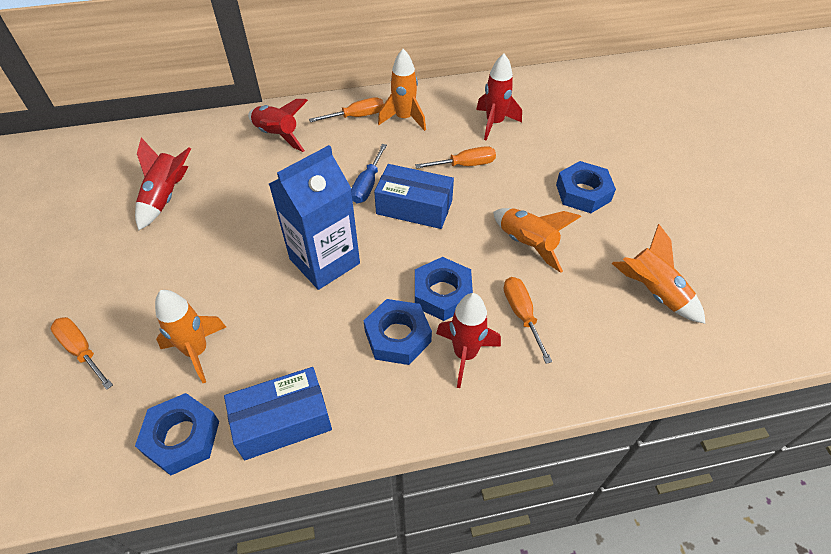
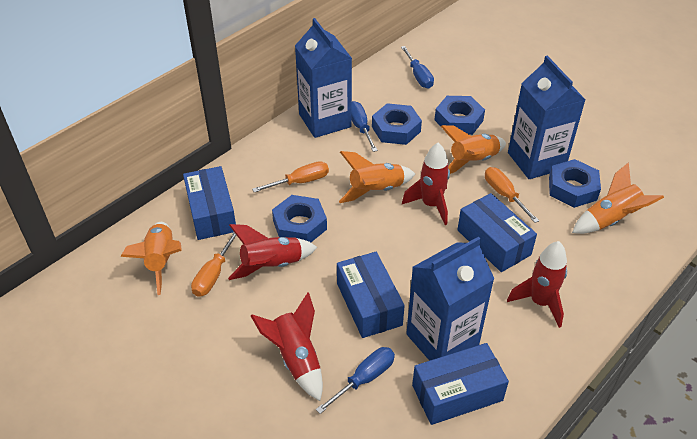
blue box: 2 -> 4
blue carton: 1 -> 3
blue screwdriver: 1 -> 3
orange screwdriver: 4 -> 3

